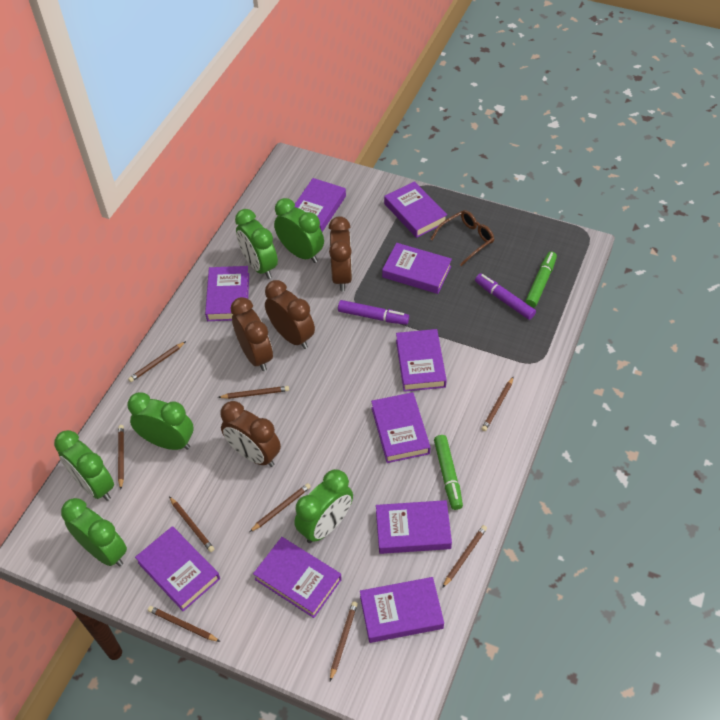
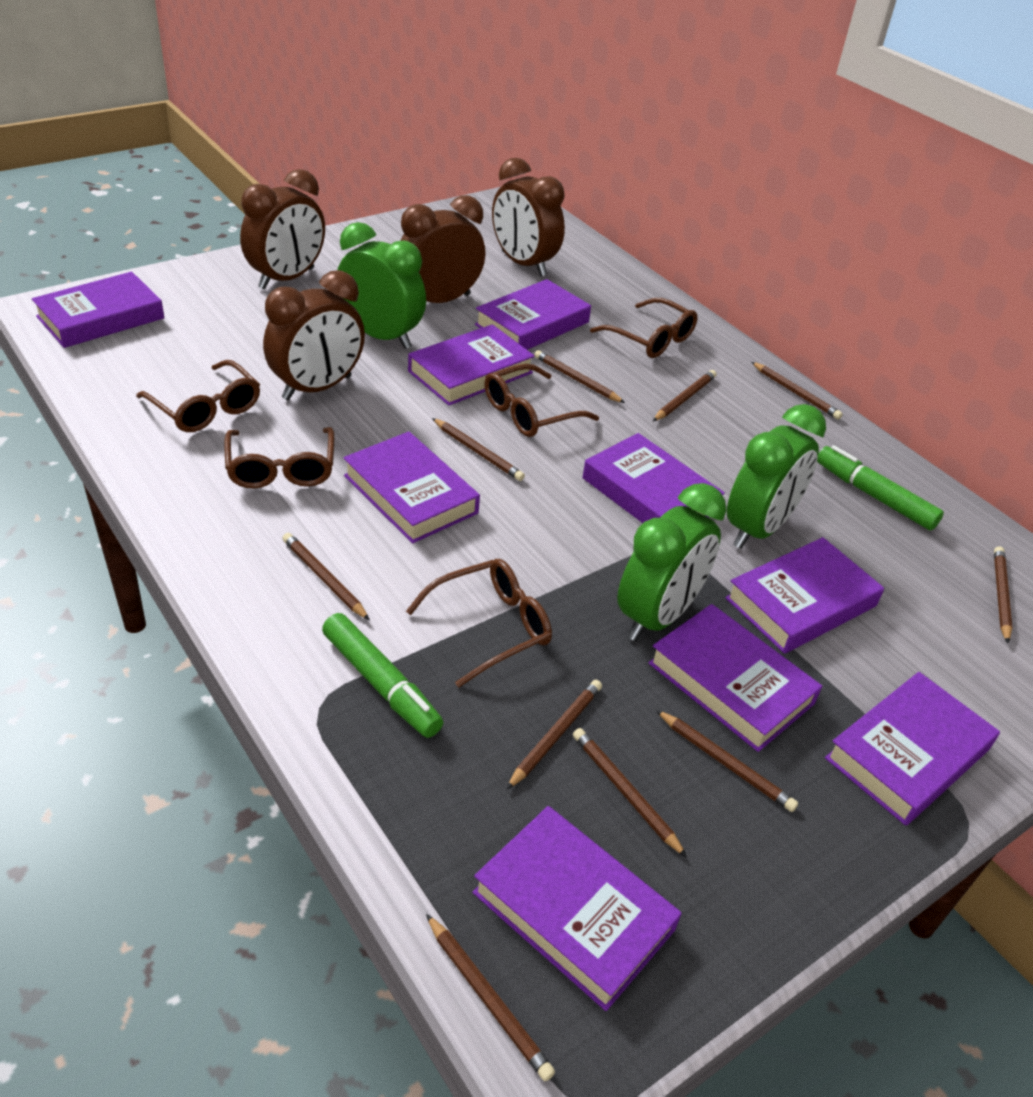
brown glasses: 1 -> 5
brown pencil: 9 -> 10
green clock: 6 -> 3
purple book: 10 -> 9
purple marker: 2 -> 0

